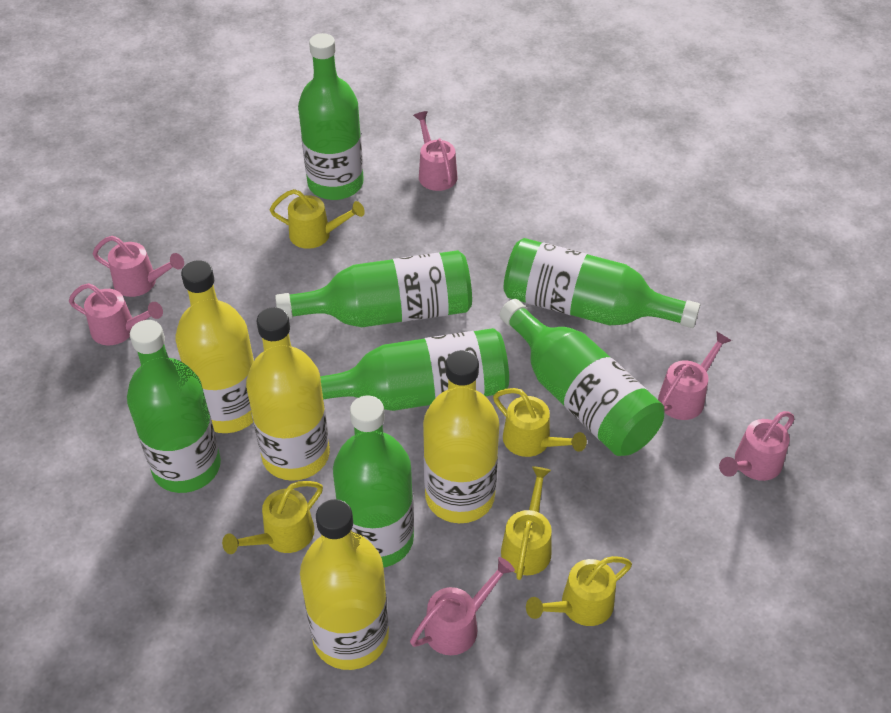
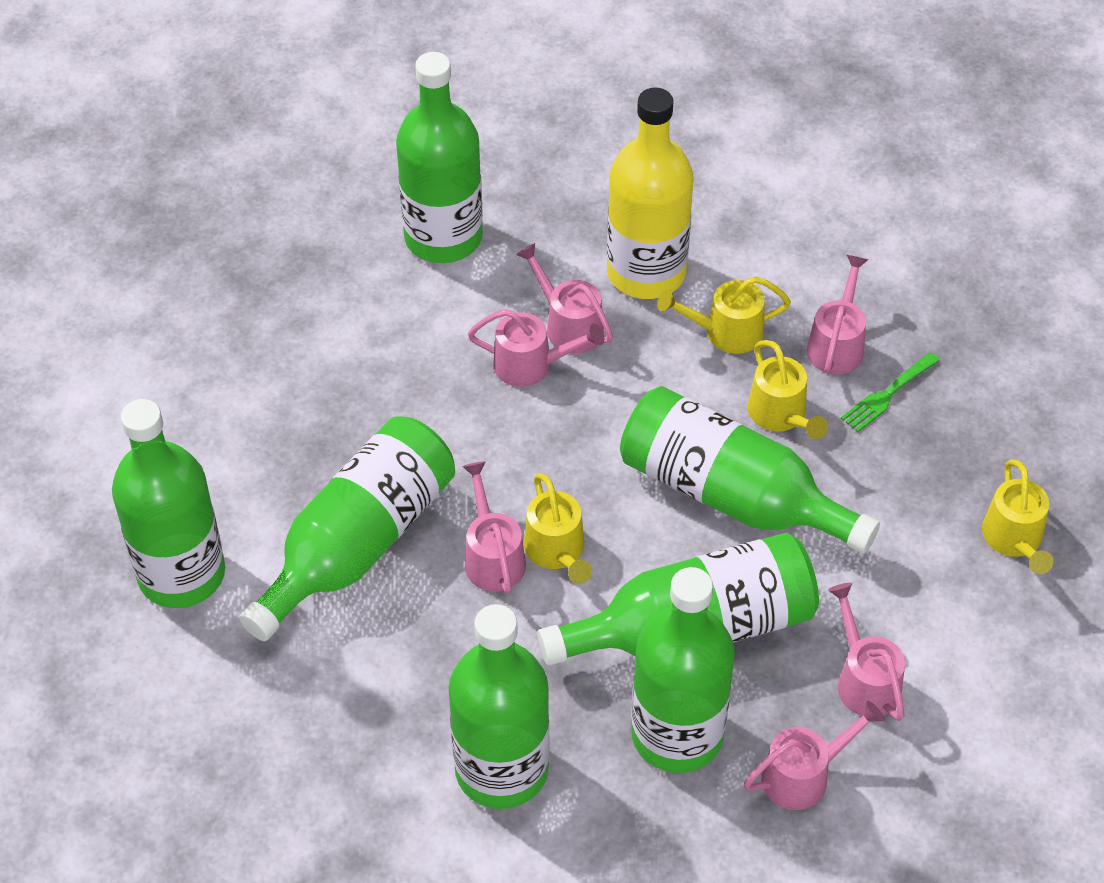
green fork: 0 -> 1
yellow bottle: 4 -> 1
yellow watering can: 5 -> 4

